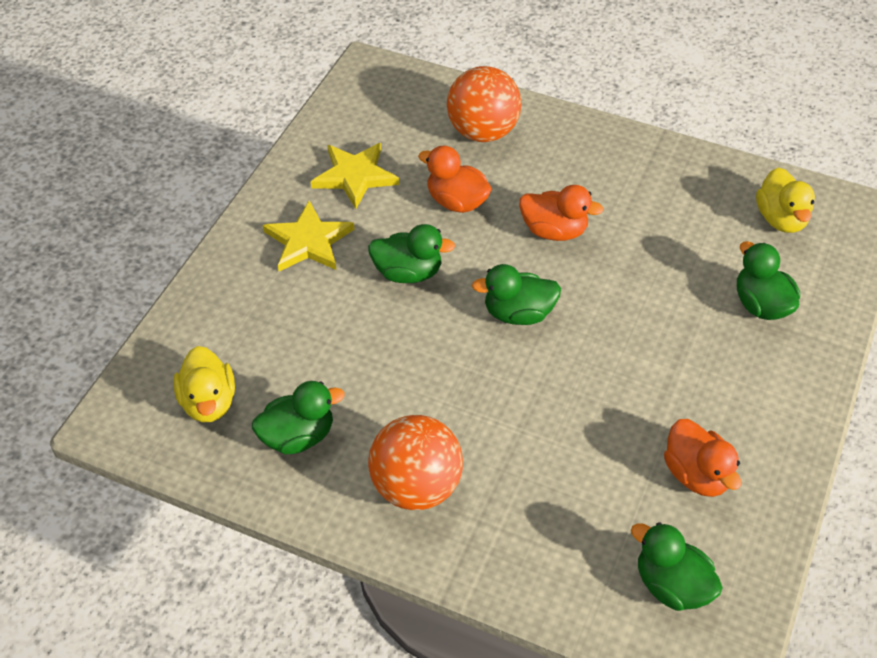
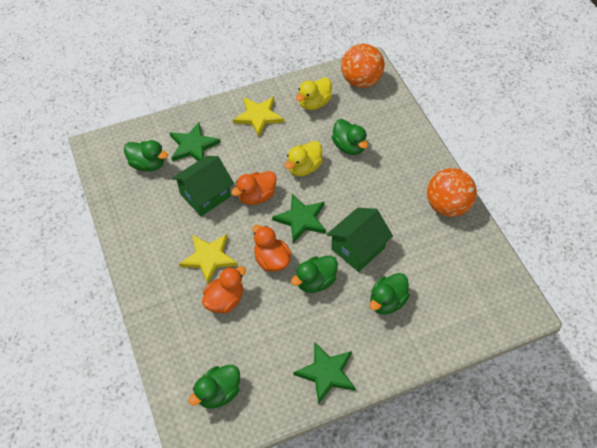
green house: 0 -> 2
green star: 0 -> 3

